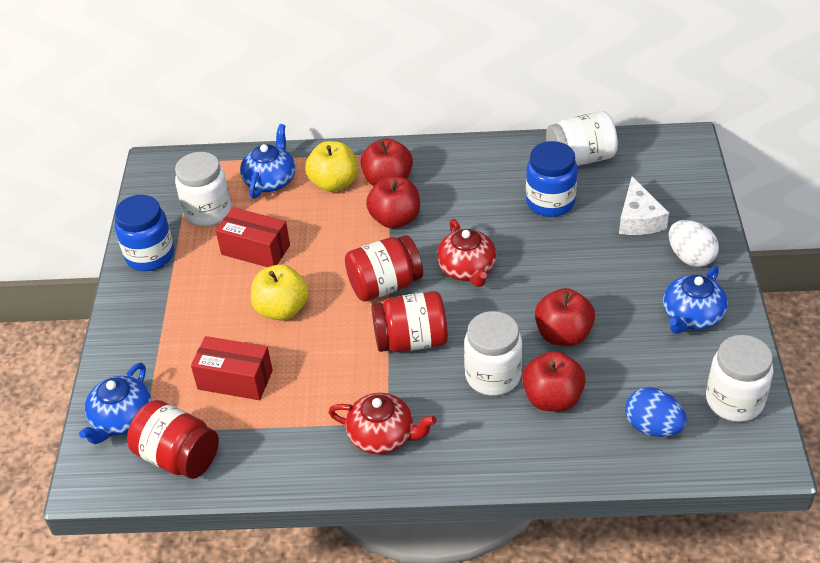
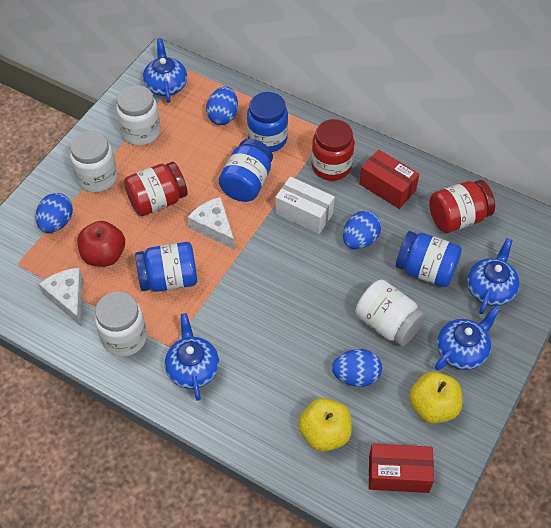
blue egg: 1 -> 4
blue jar: 2 -> 4
blue teapot: 3 -> 4
red apple: 4 -> 1
red teapot: 2 -> 0
white box: 0 -> 1
white cheese: 1 -> 2
white egg: 1 -> 0

